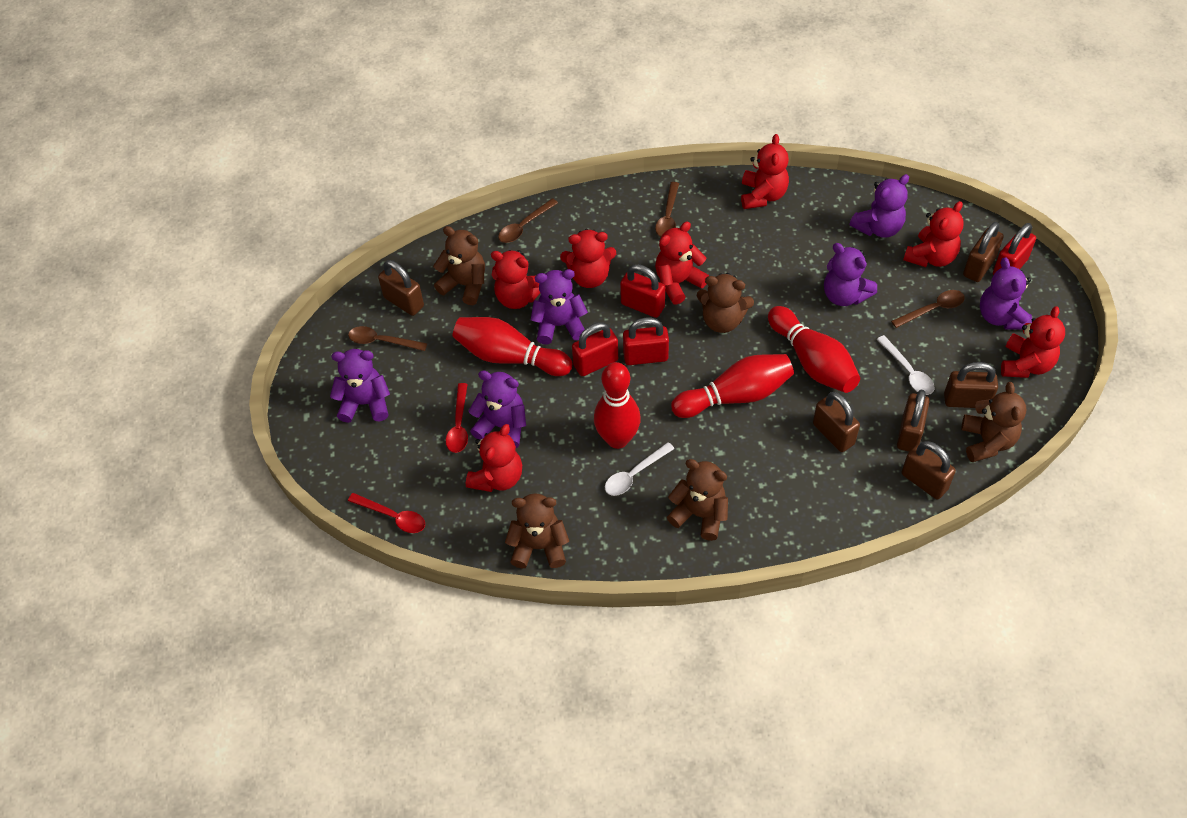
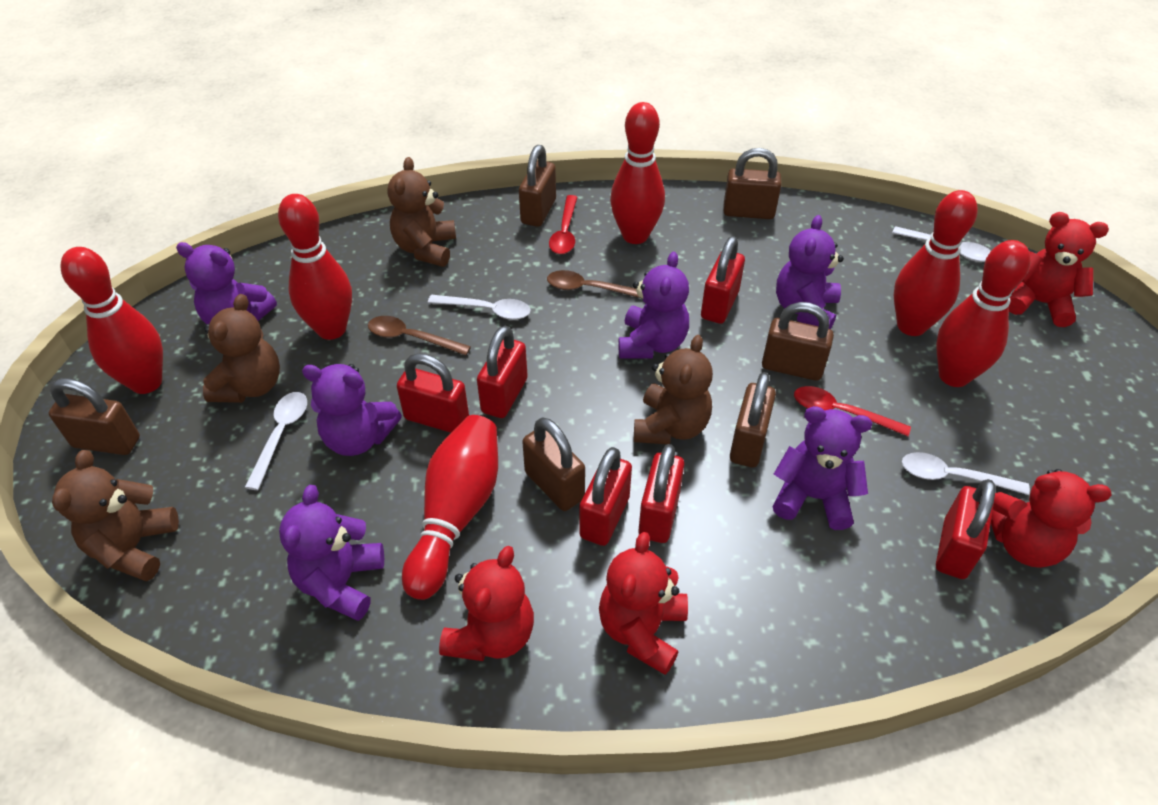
brown spoon: 4 -> 2
brown teddy bear: 5 -> 4
red bowling pin: 4 -> 6
red padlock: 4 -> 6
red teddy bear: 7 -> 4
white spoon: 2 -> 4

